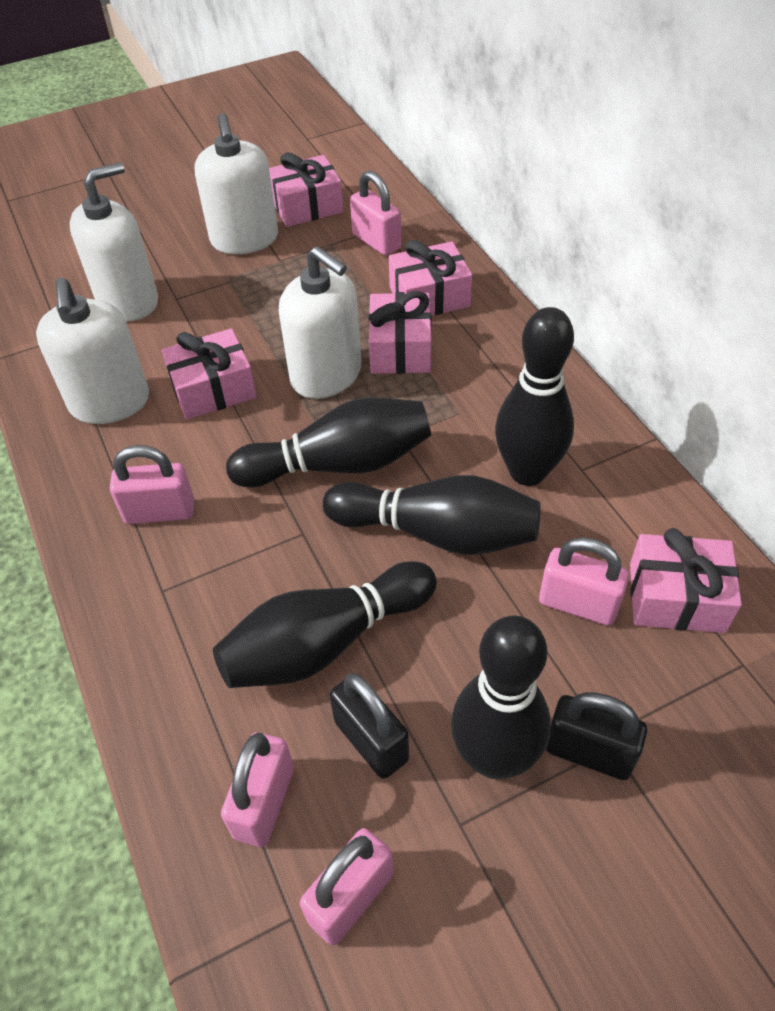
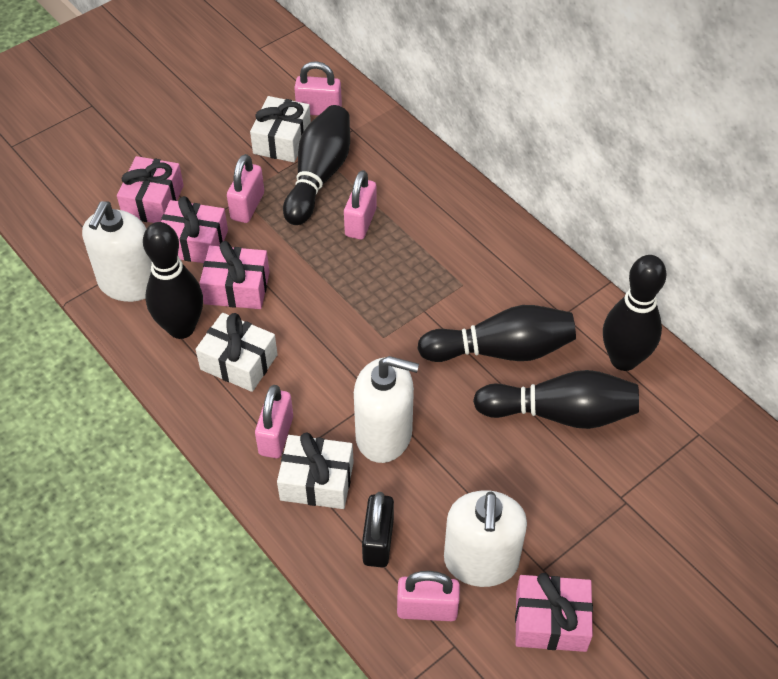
black padlock: 2 -> 1
pink gift: 5 -> 4
white gift: 0 -> 3
white soap dispenser: 4 -> 3

